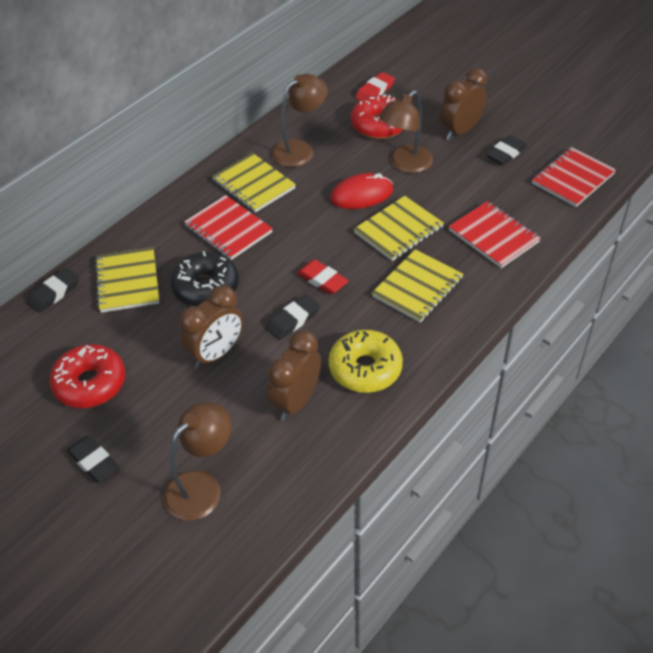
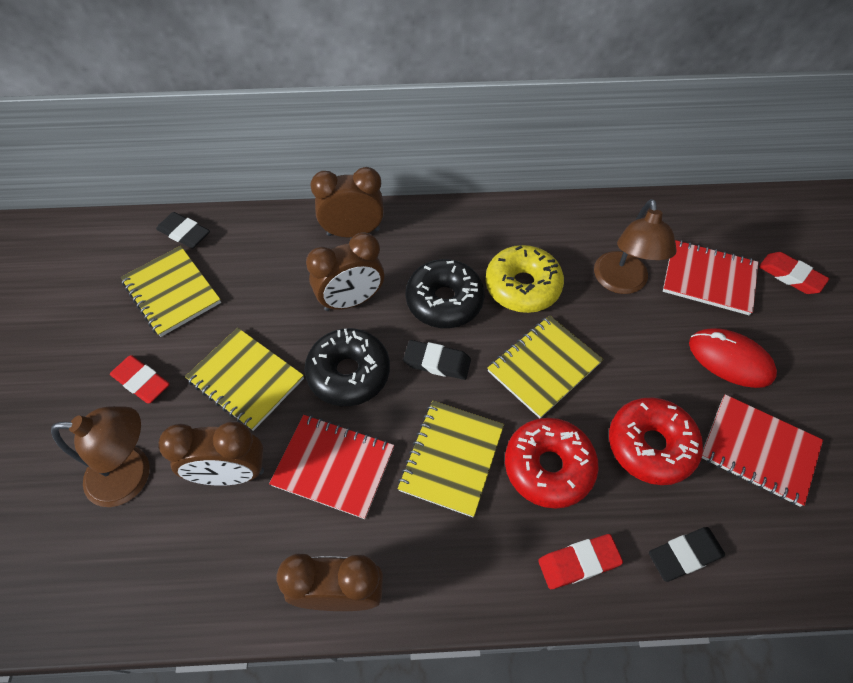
black donut: 1 -> 2
black eraser: 4 -> 3
brown clock: 3 -> 4
brown lamp: 3 -> 2
red eraser: 2 -> 3

